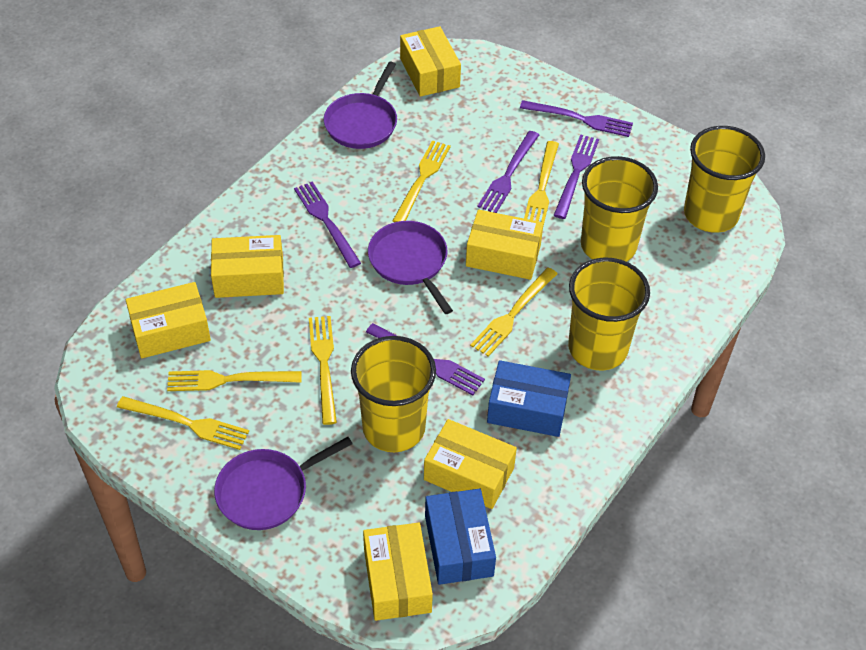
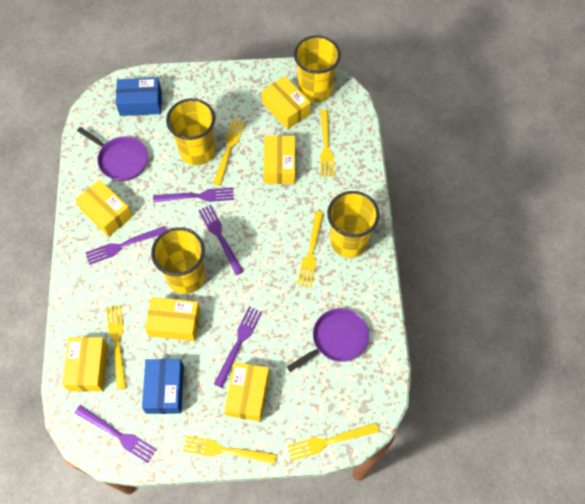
purple pan: 3 -> 2

